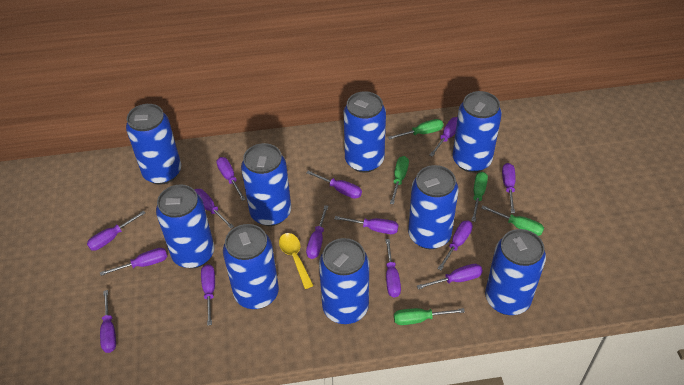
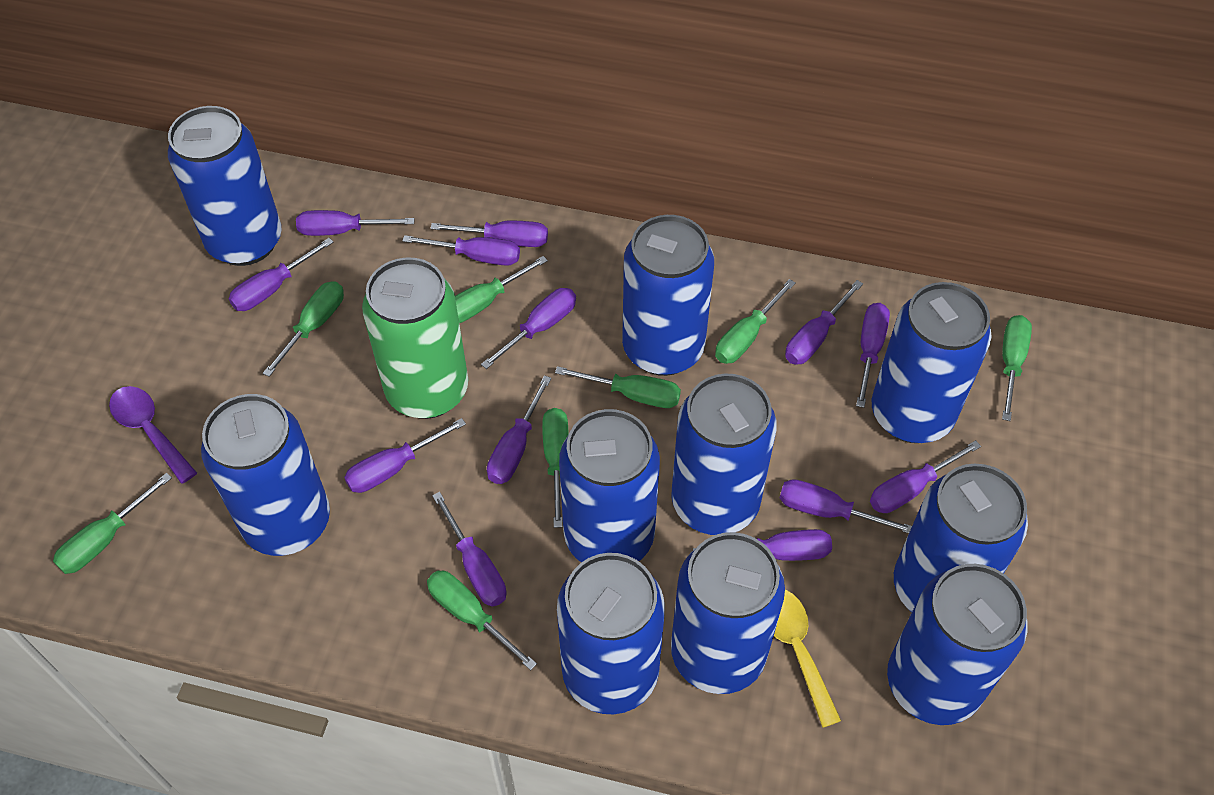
blue can: 9 -> 10
green can: 0 -> 1
green screwdriver: 5 -> 8
purple screwdriver: 14 -> 13
purple spoon: 0 -> 1

